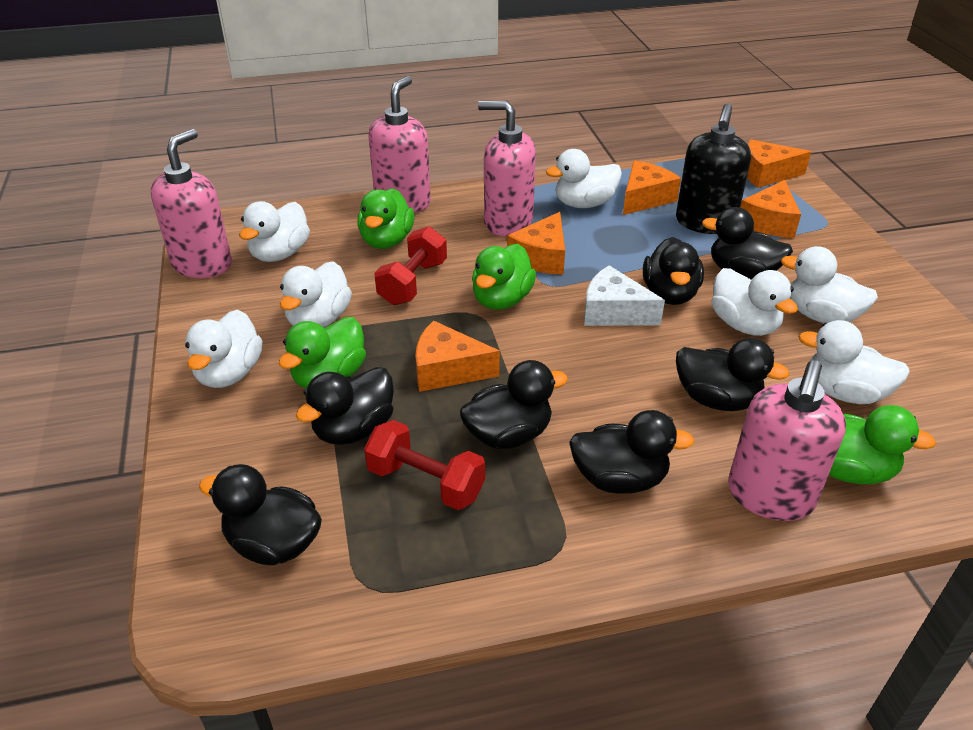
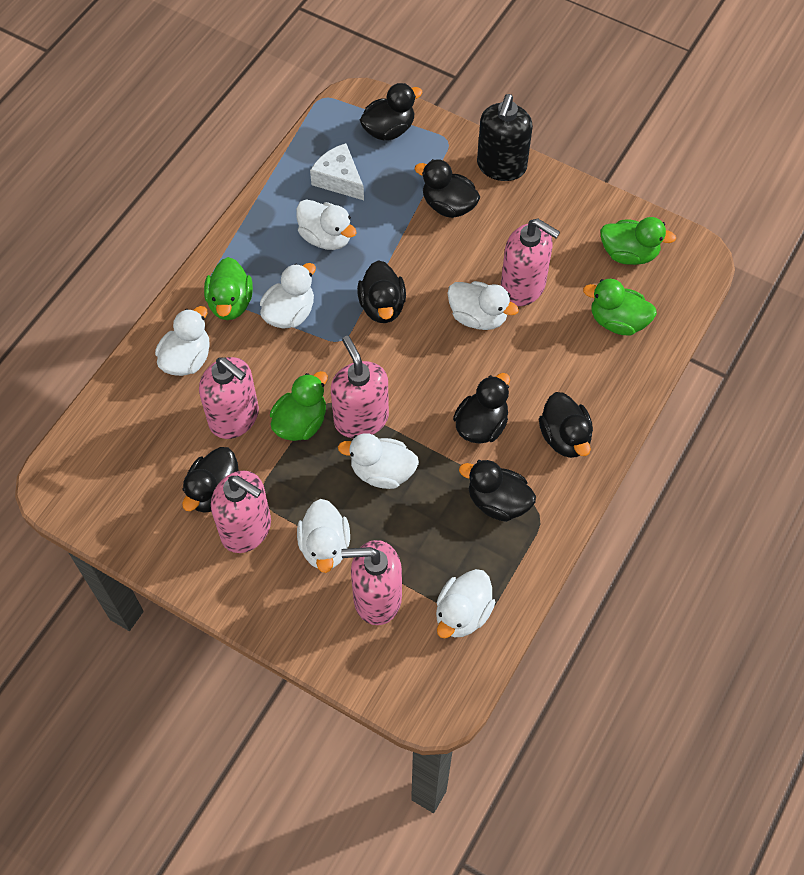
orange cheese: 5 -> 0
pink soap dispenser: 4 -> 5
red dumbbell: 2 -> 0

